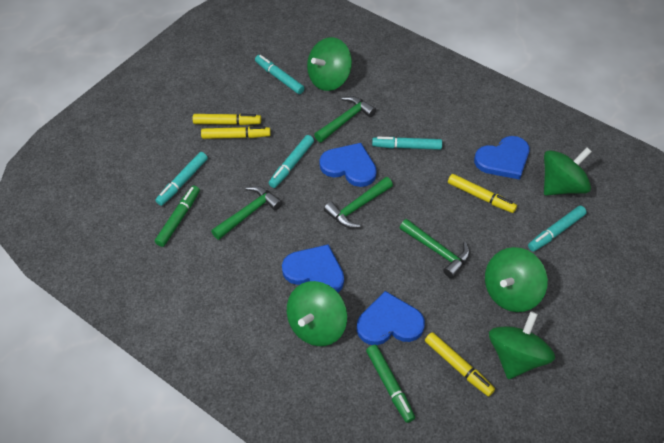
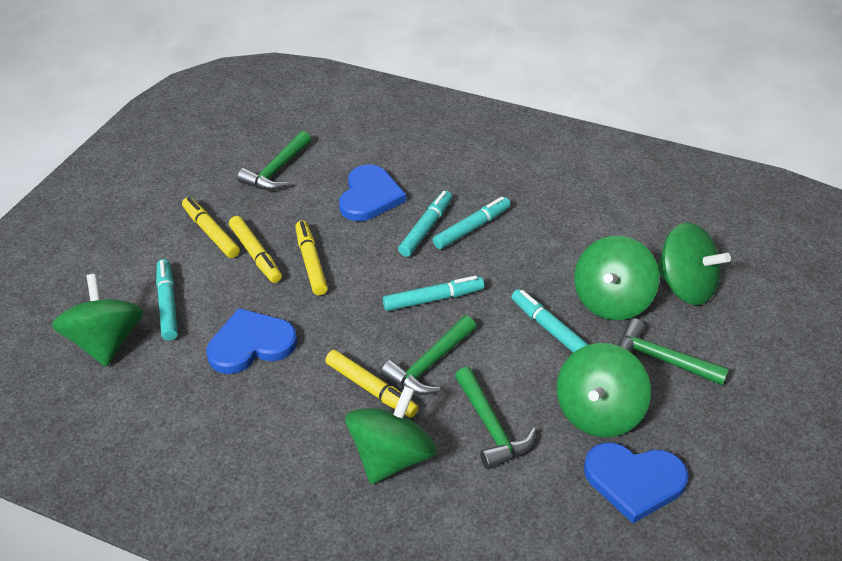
blue heart: 4 -> 3
green marker: 2 -> 0

